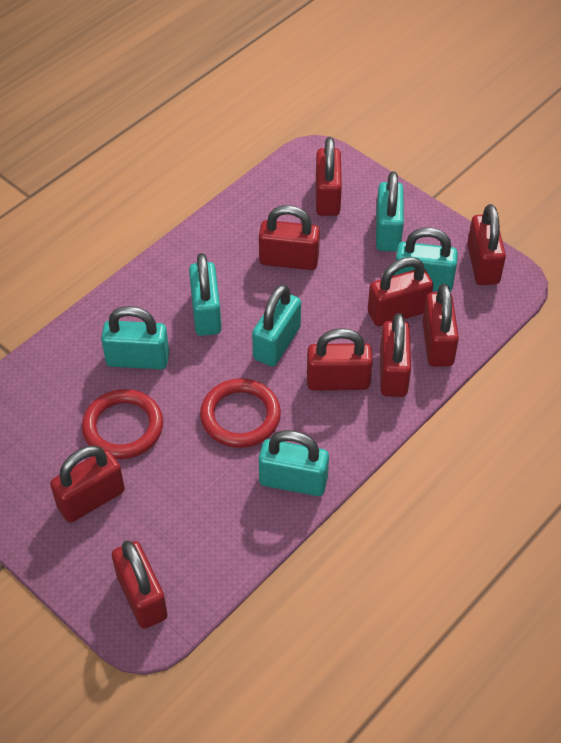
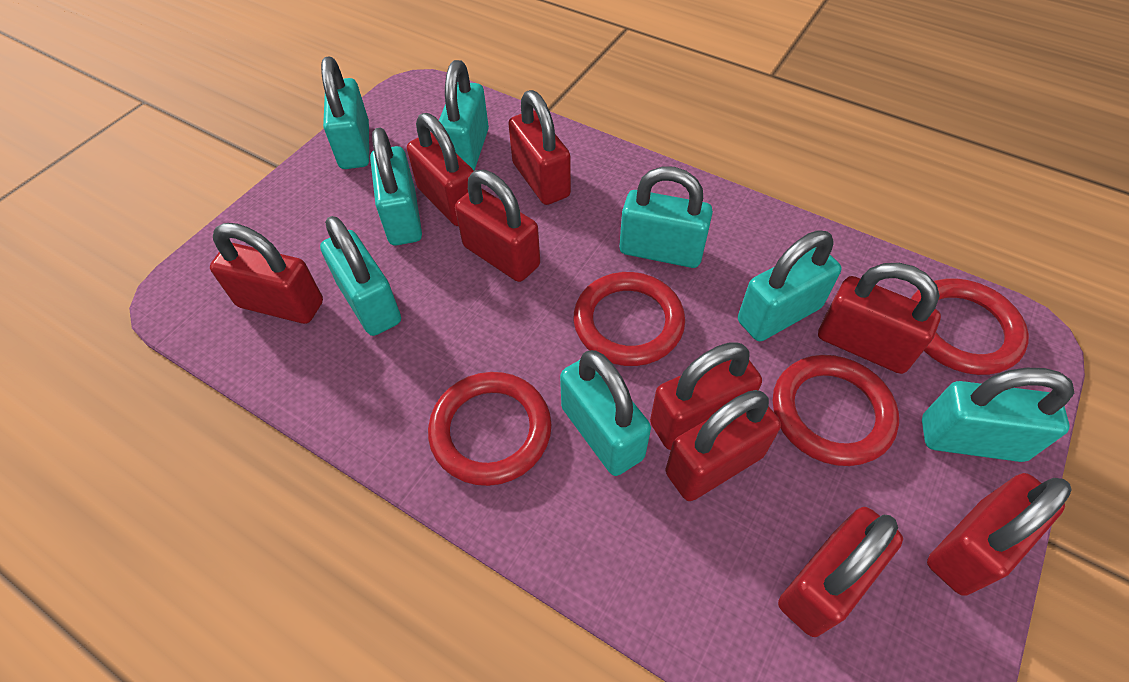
red ring: 2 -> 4
turquoise padlock: 6 -> 8

